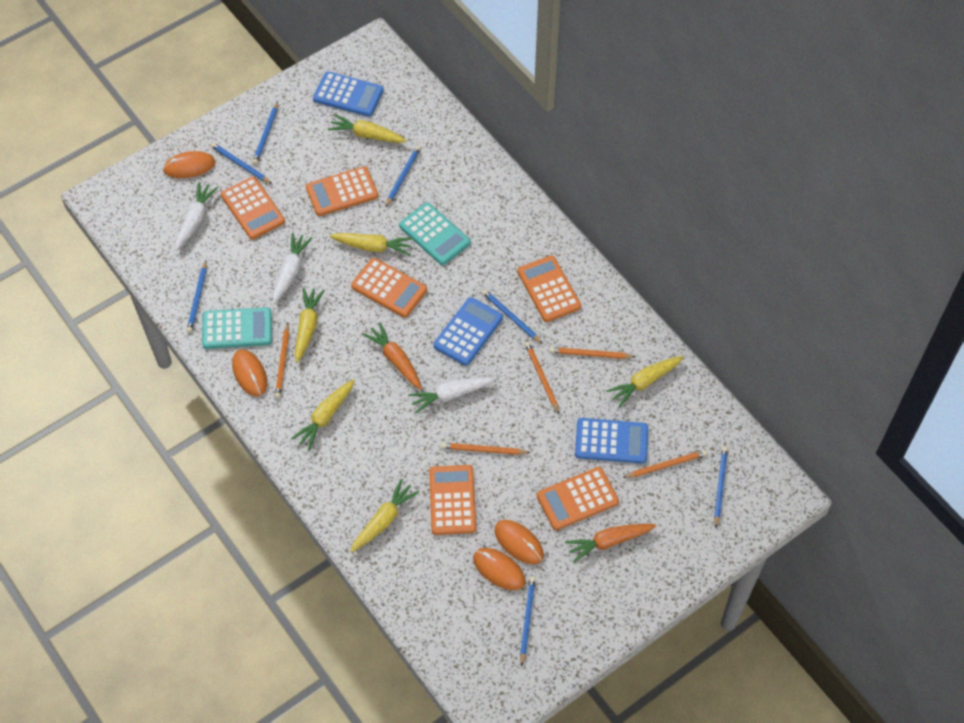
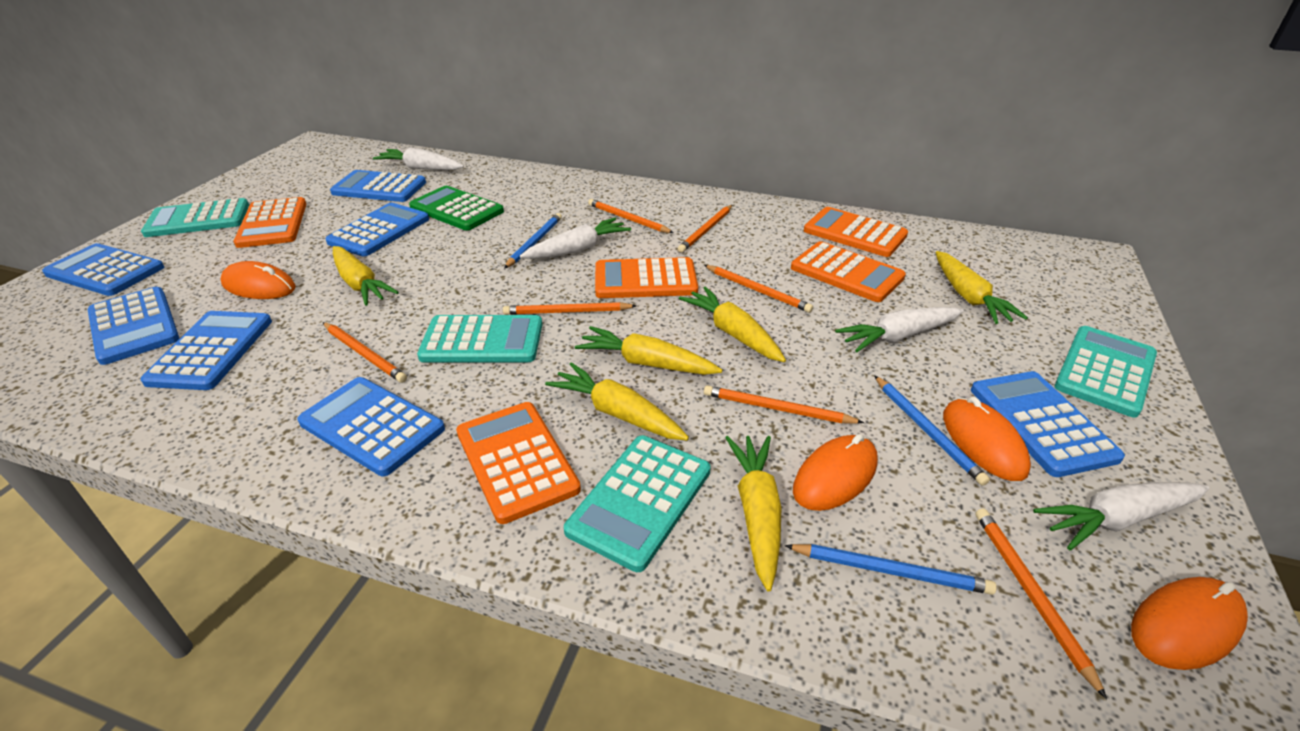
blue calculator: 3 -> 7
blue pencil: 7 -> 3
green calculator: 0 -> 1
orange calculator: 6 -> 5
orange carrot: 2 -> 0
orange pencil: 5 -> 7
turquoise calculator: 2 -> 4
white carrot: 3 -> 4

